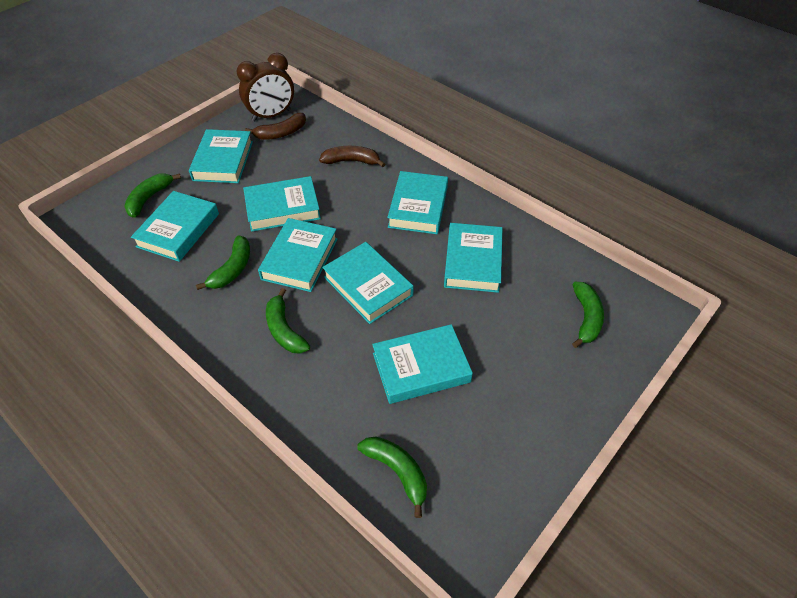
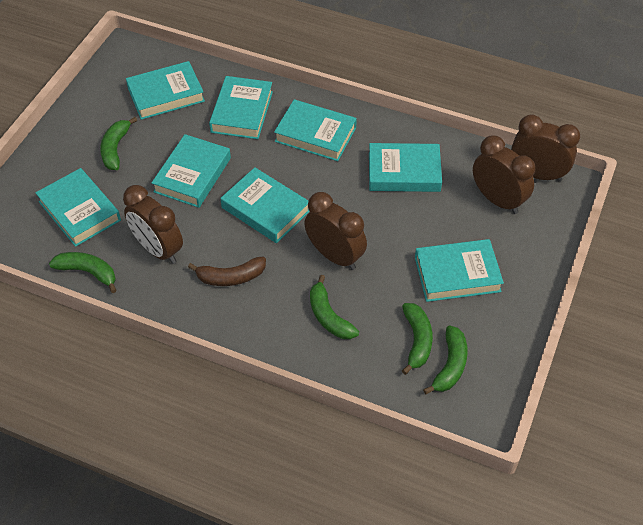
brown banana: 2 -> 1
brown clock: 1 -> 4

